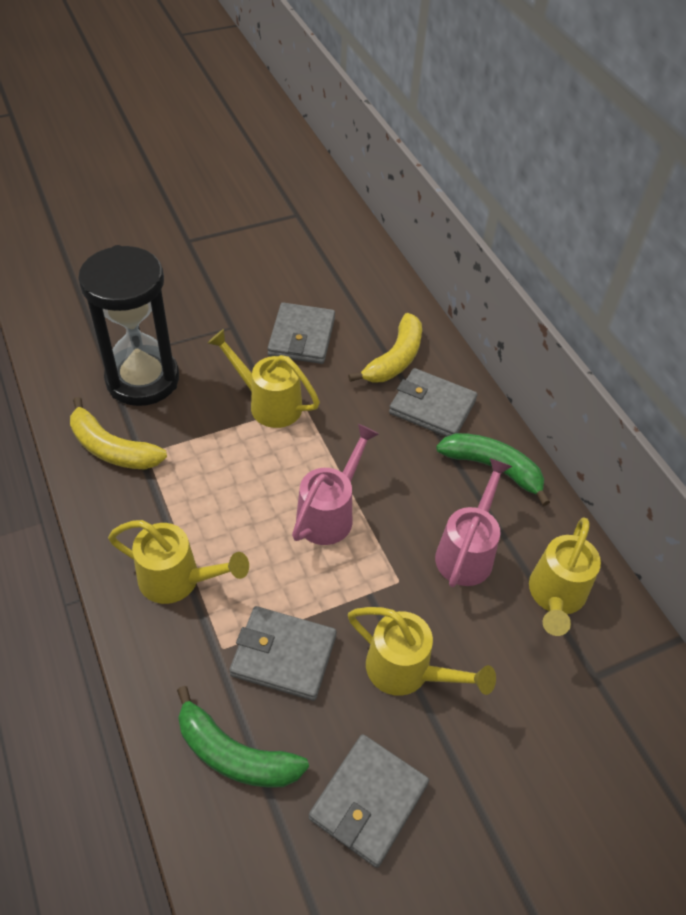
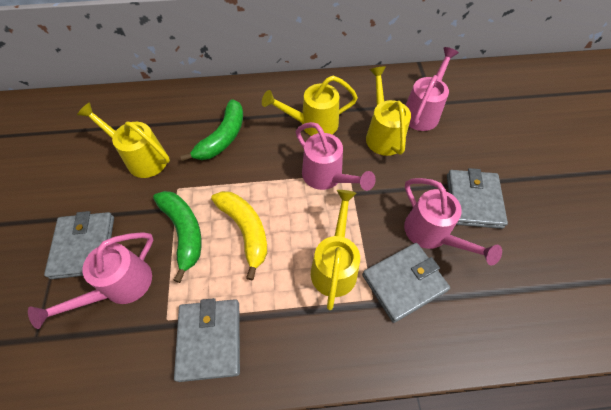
black hourglass: 1 -> 0
pink watering can: 2 -> 4
yellow banana: 2 -> 1

